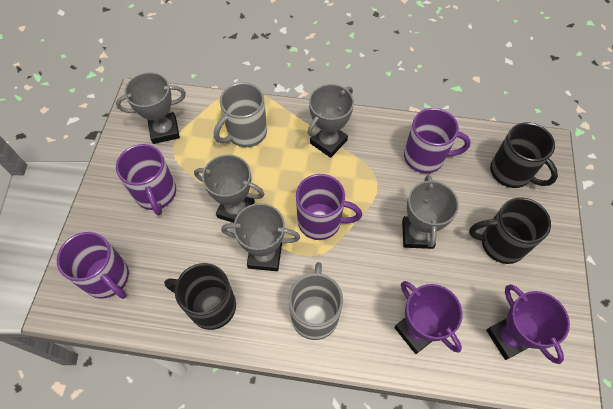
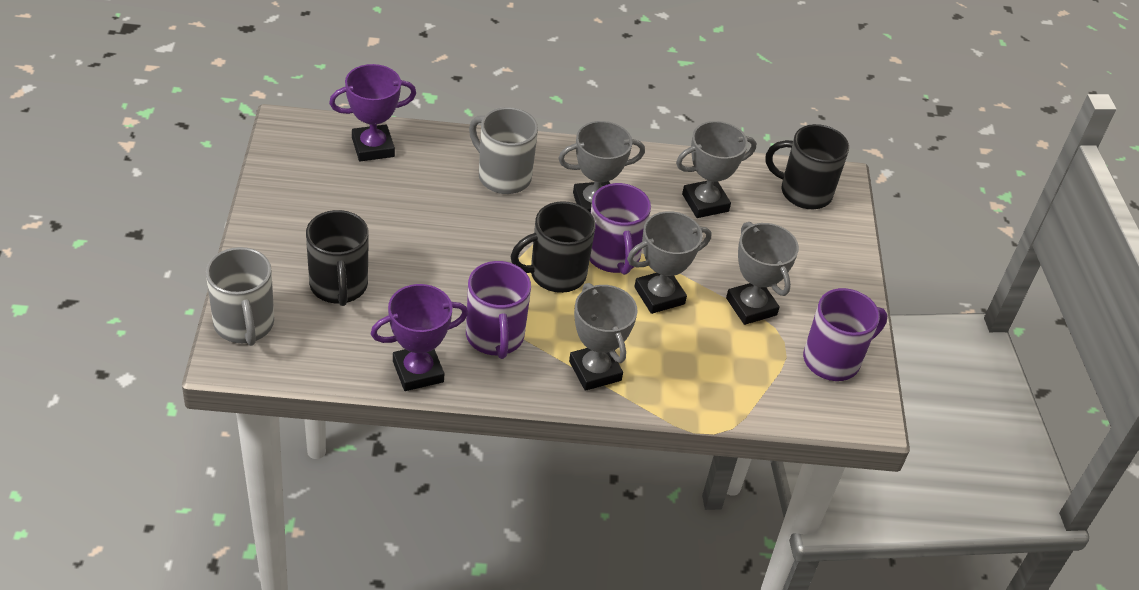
purple mug: 4 -> 3

